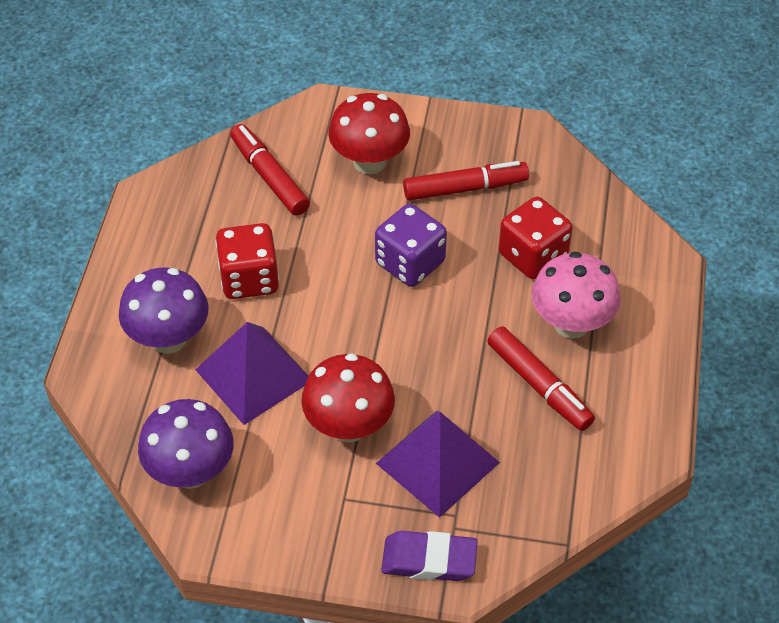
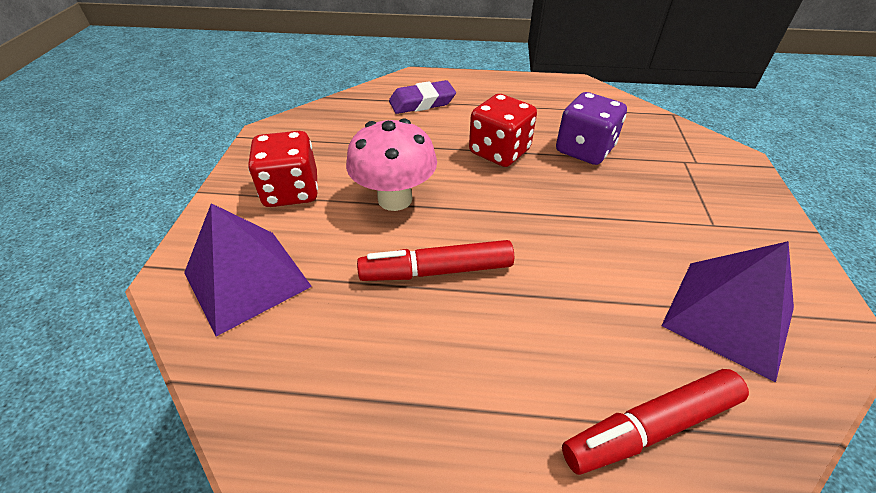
purple mushroom: 2 -> 0
red marker: 3 -> 2
red mushroom: 2 -> 0

